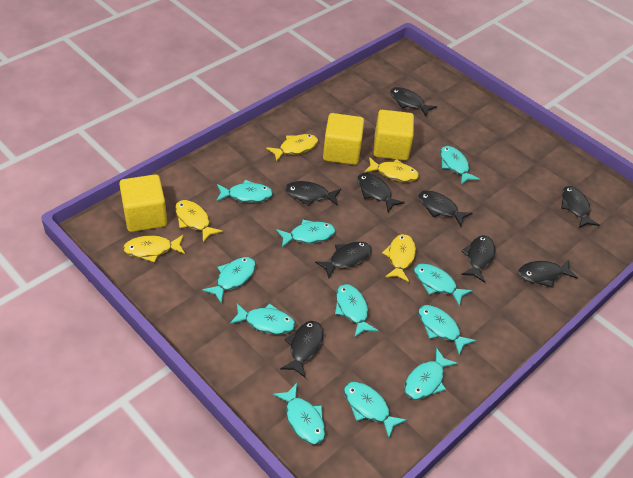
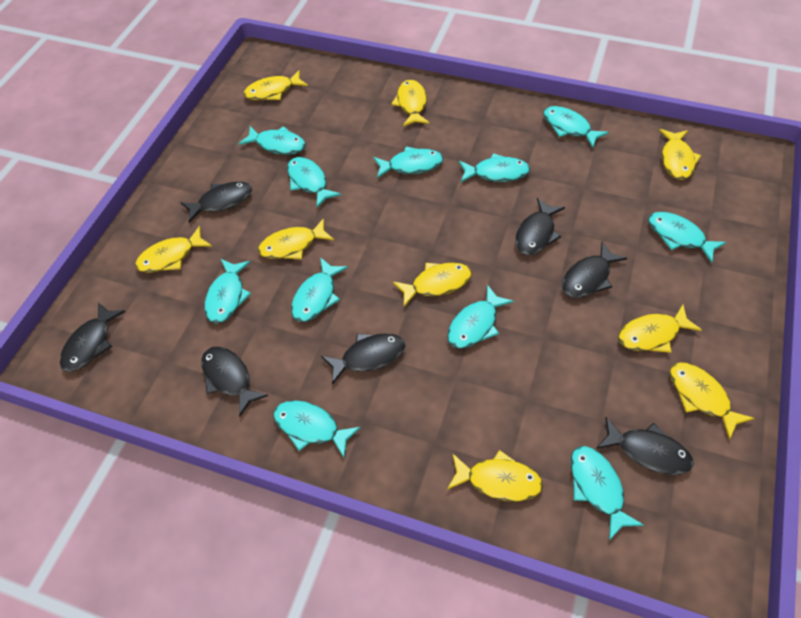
black fish: 9 -> 7
yellow cube: 3 -> 0
yellow fish: 5 -> 9

